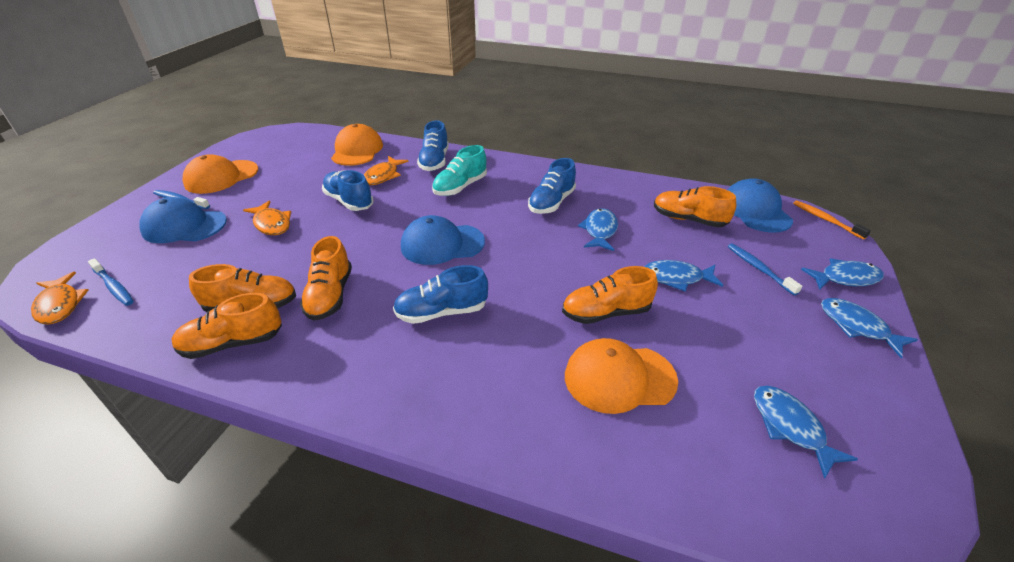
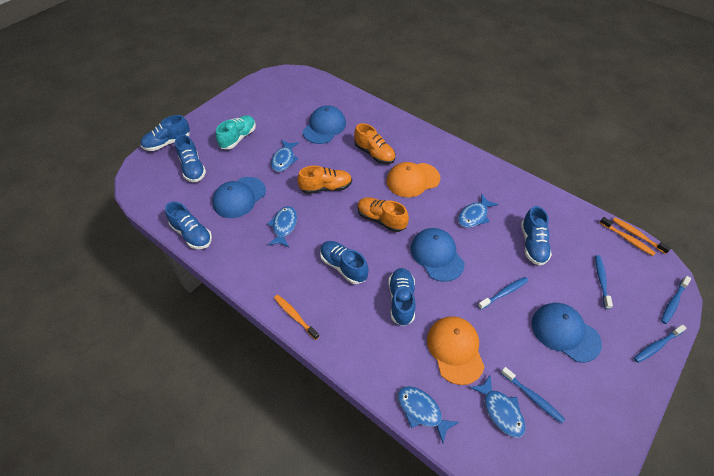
blue cap: 3 -> 4
blue shoe: 4 -> 6
blue toothbrush: 3 -> 5
orange cap: 3 -> 2
orange fish: 3 -> 0
orange shoe: 5 -> 3
orange toothbrush: 1 -> 3

